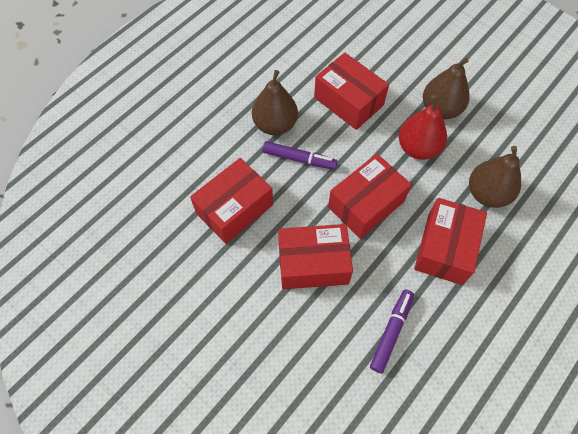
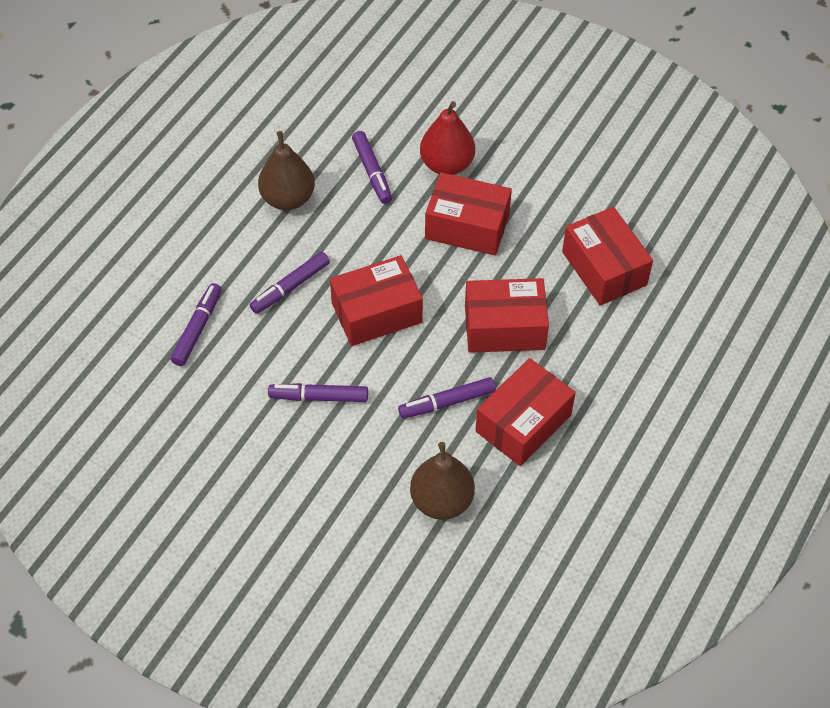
brown pear: 3 -> 2
purple marker: 2 -> 5

